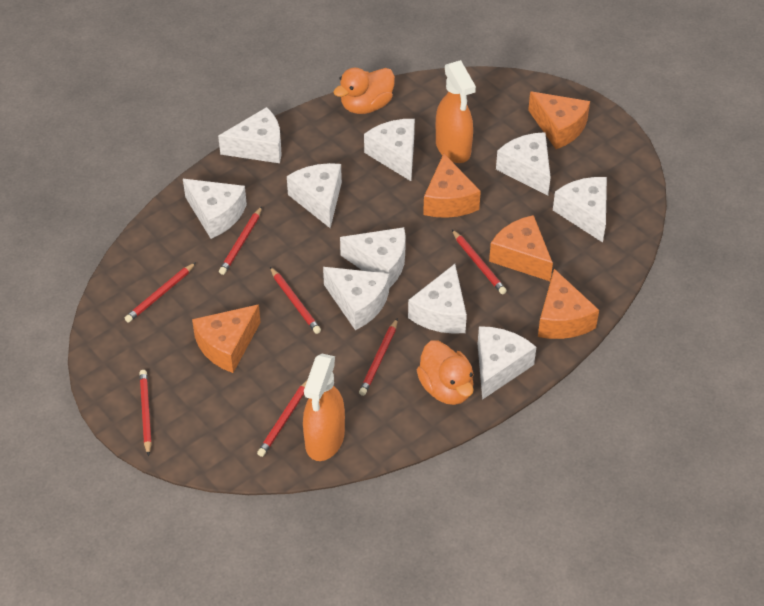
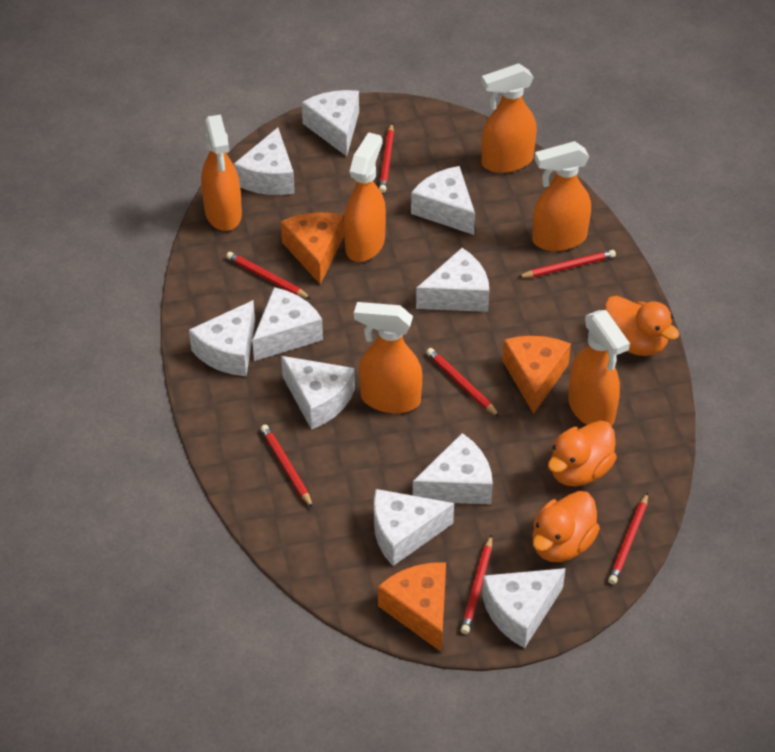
orange cheese: 5 -> 3
orange duck: 2 -> 3
orange spray bottle: 2 -> 6

